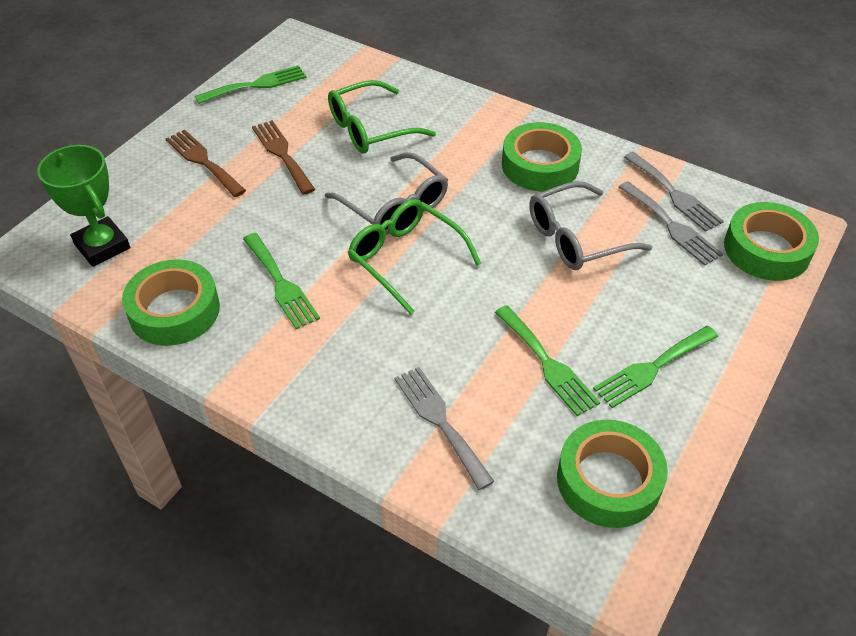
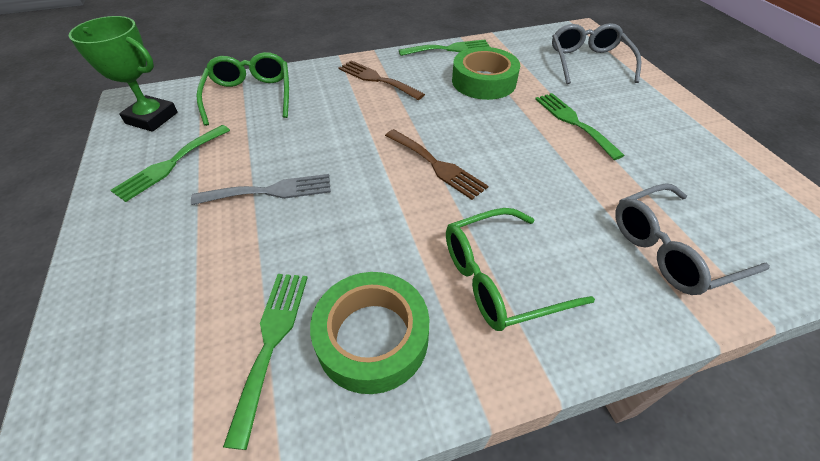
green tape: 4 -> 2
grey fork: 3 -> 1

